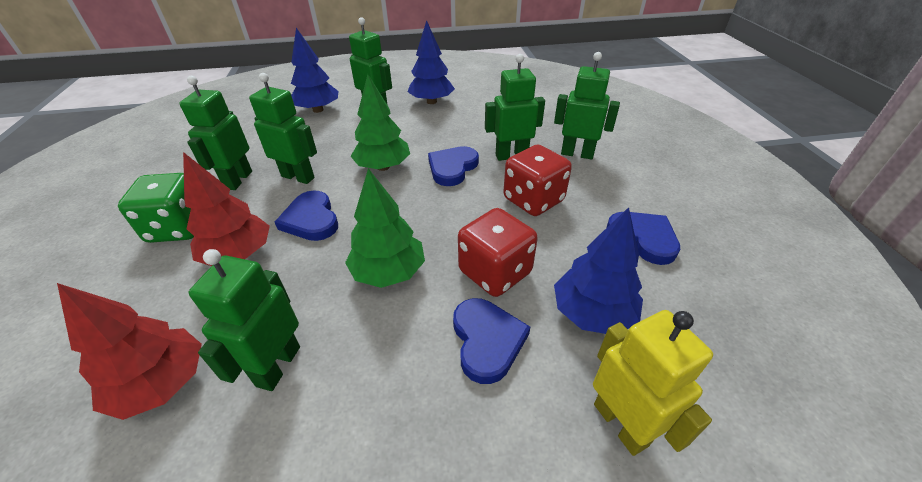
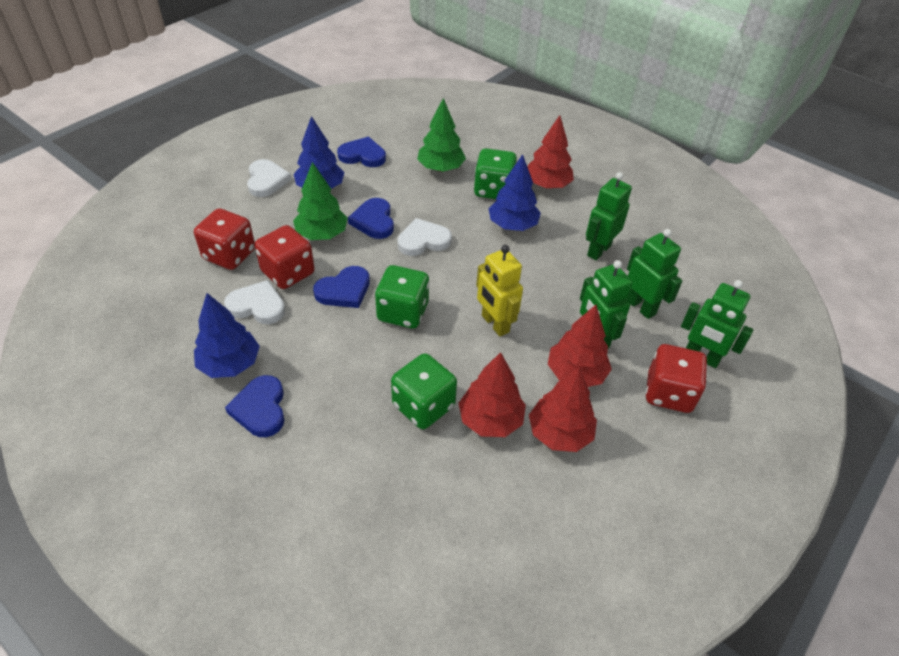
green dice: 1 -> 3
green robot: 6 -> 4
red dice: 2 -> 3
red tree: 2 -> 4
white heart: 0 -> 3

